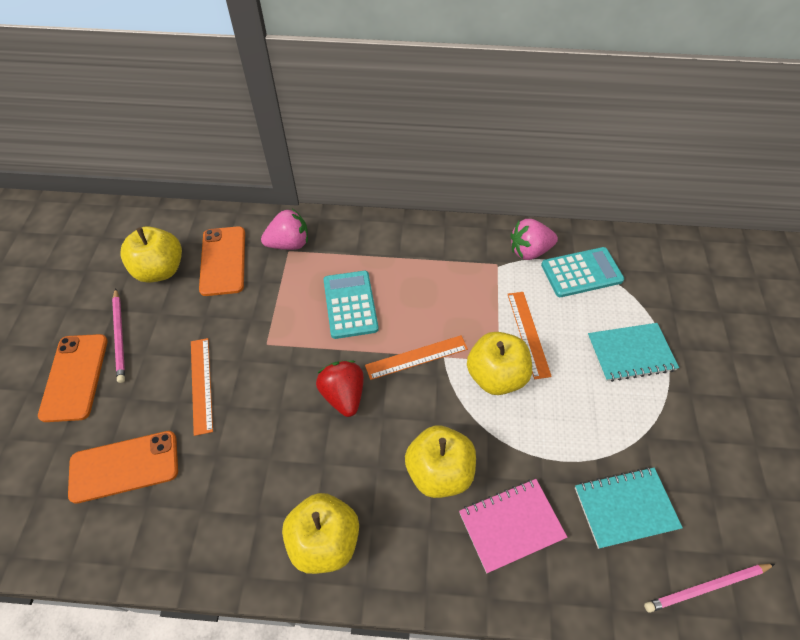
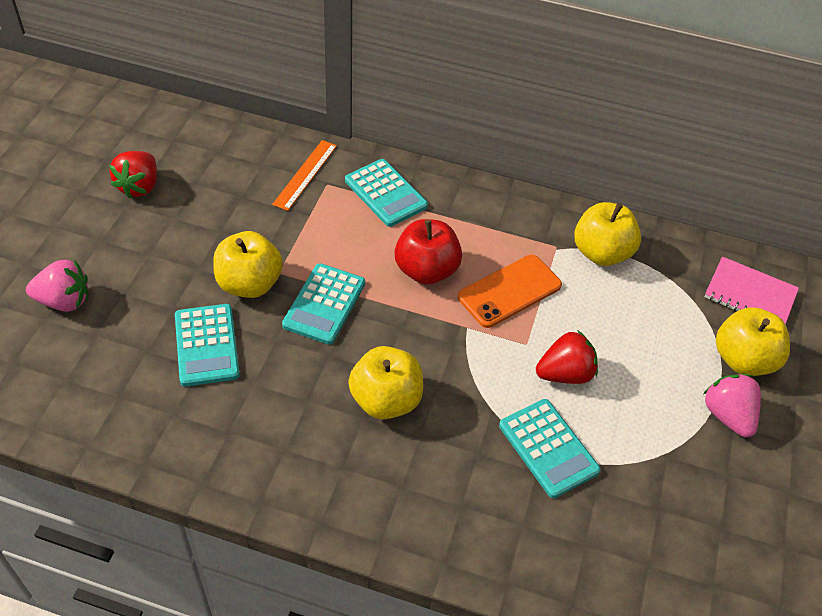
orange phone: 3 -> 1
orange ruler: 3 -> 1
pink pencil: 2 -> 0
red apple: 0 -> 1
red strawberry: 1 -> 2
turquoise calculator: 2 -> 4
turquoise notebook: 2 -> 0

